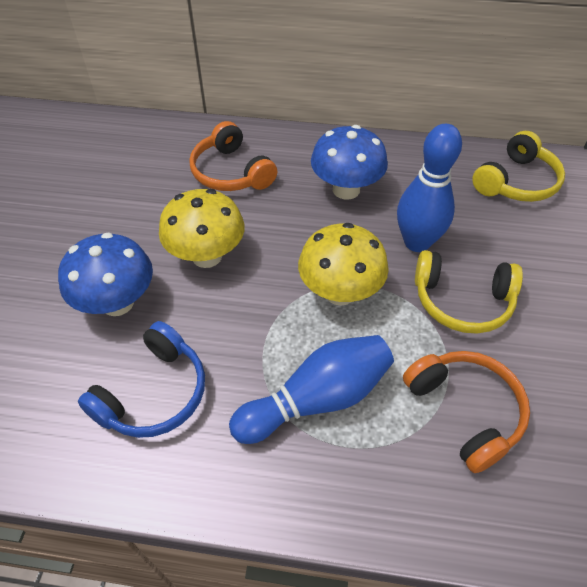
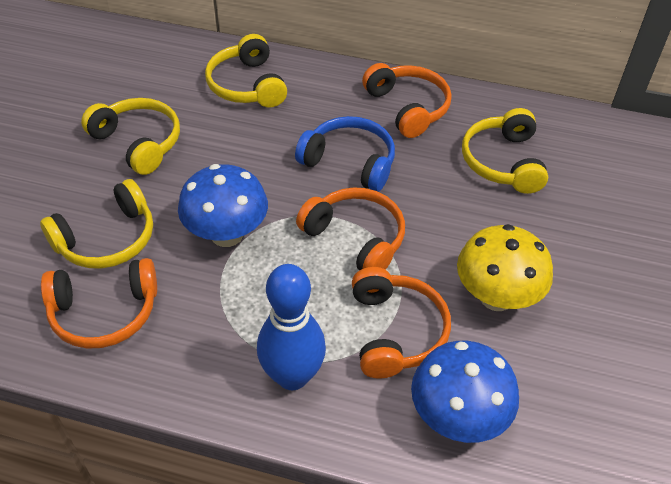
blue bowling pin: 2 -> 1
orange headphones: 2 -> 4
yellow headphones: 2 -> 4
yellow mushroom: 2 -> 1

